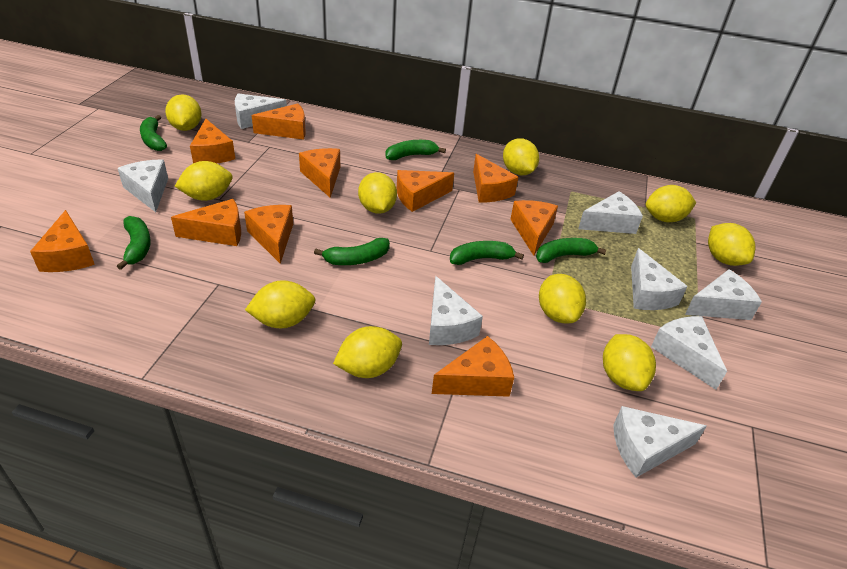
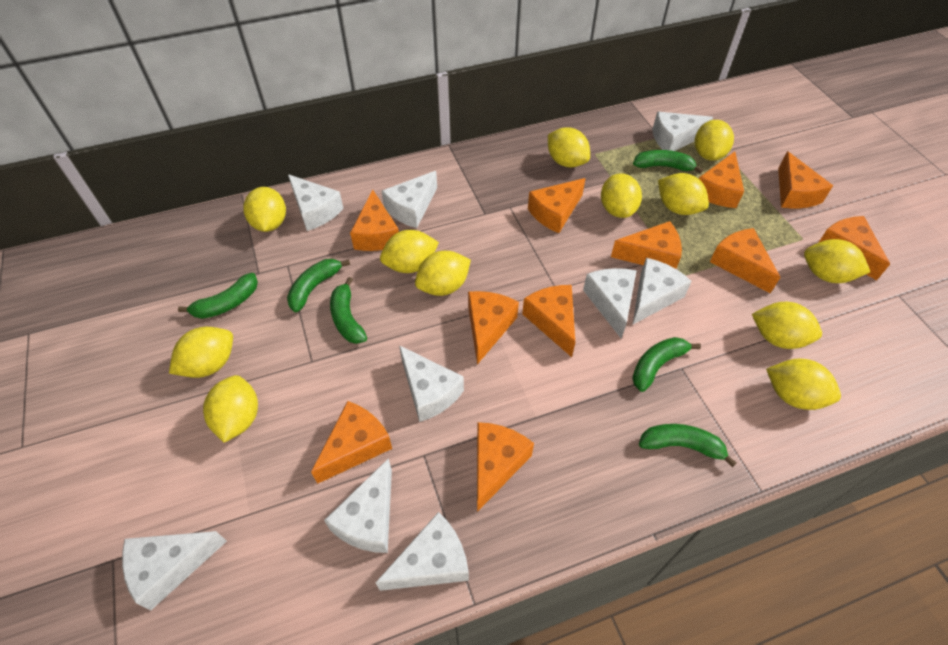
orange cheese: 10 -> 11
white cheese: 8 -> 9
yellow lemon: 10 -> 12

